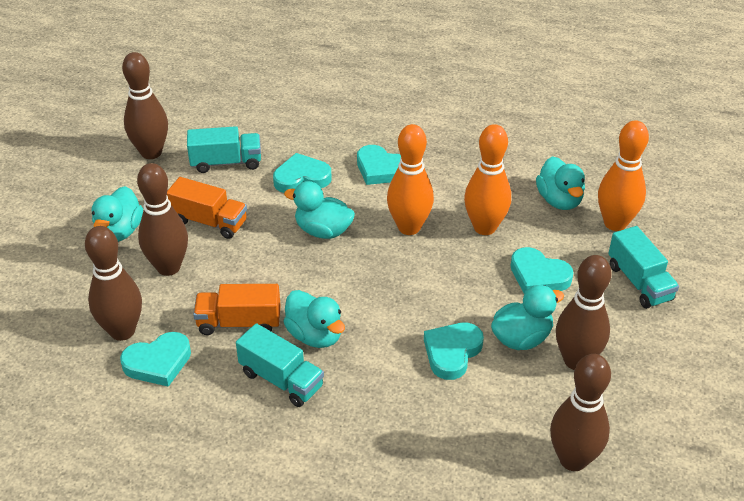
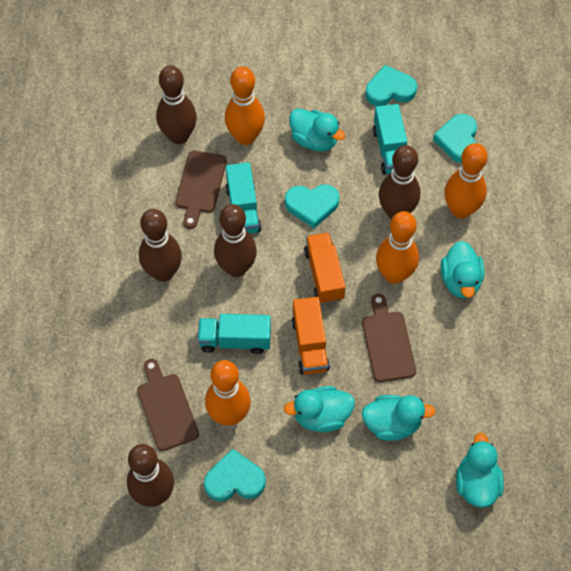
brown cutting board: 0 -> 3
orange bowling pin: 3 -> 4
turquoise heart: 5 -> 4

